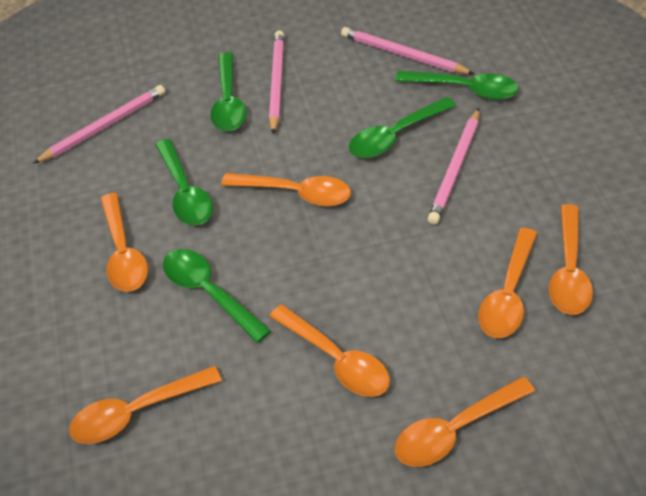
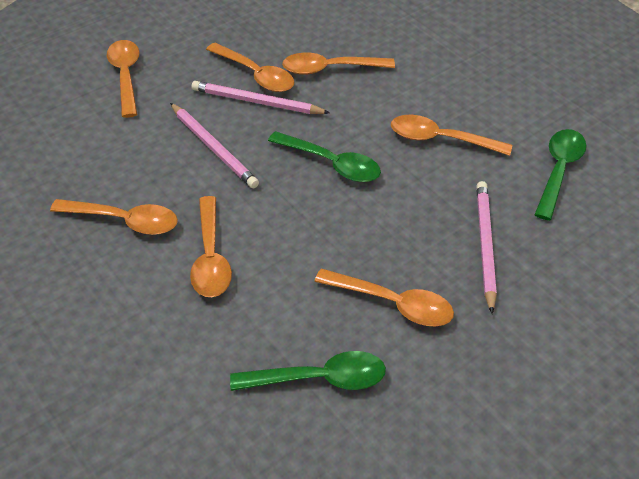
green spoon: 5 -> 3
pink pencil: 4 -> 3

